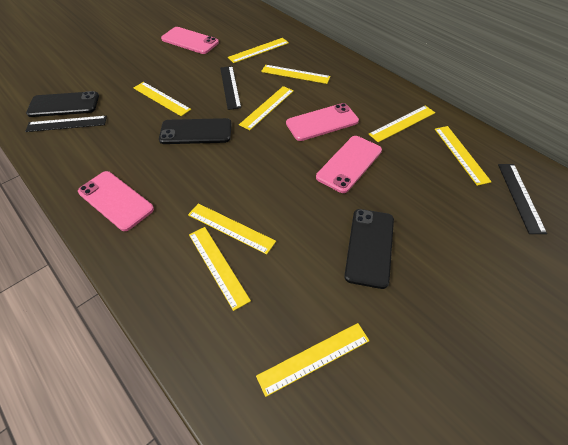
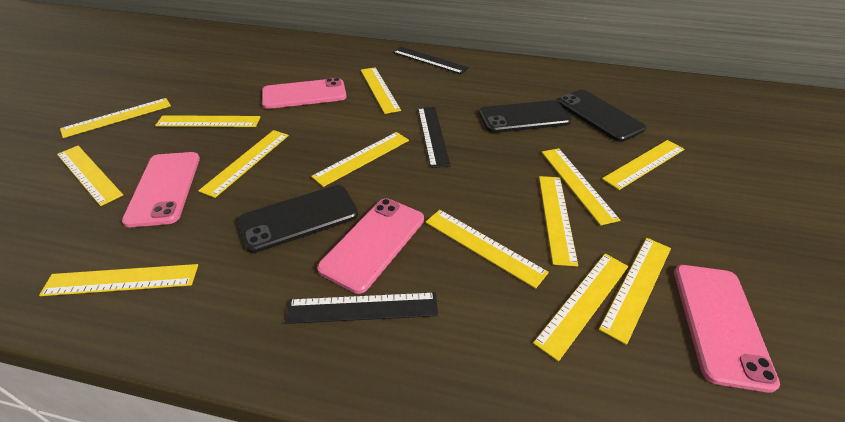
yellow ruler: 9 -> 13

